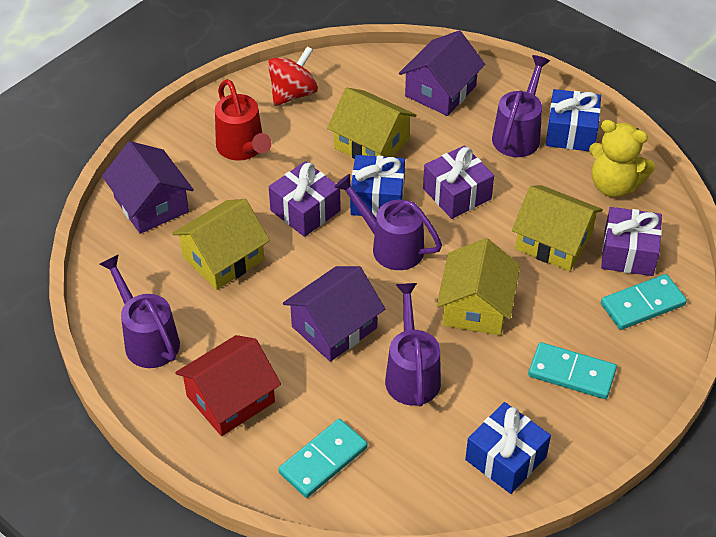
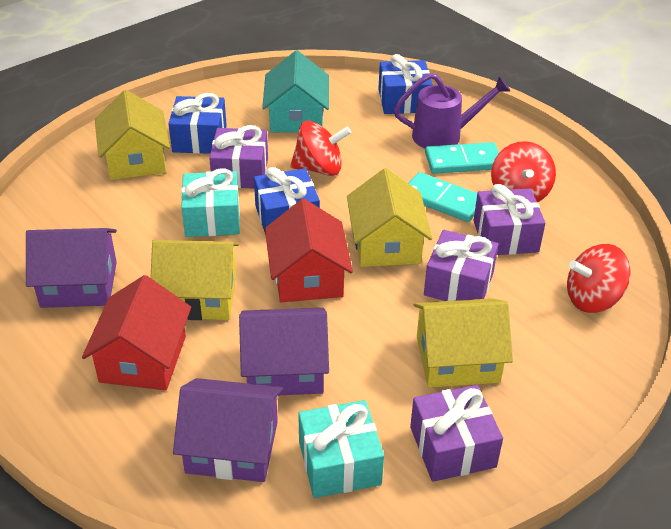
purple gift: 3 -> 4
purple watering can: 4 -> 1
red house: 1 -> 2
red spinning top: 1 -> 3
red watering can: 1 -> 0
turquoise domino: 3 -> 2
turquoise gift: 0 -> 2
turquoise house: 0 -> 1
yellow teddy bear: 1 -> 0

